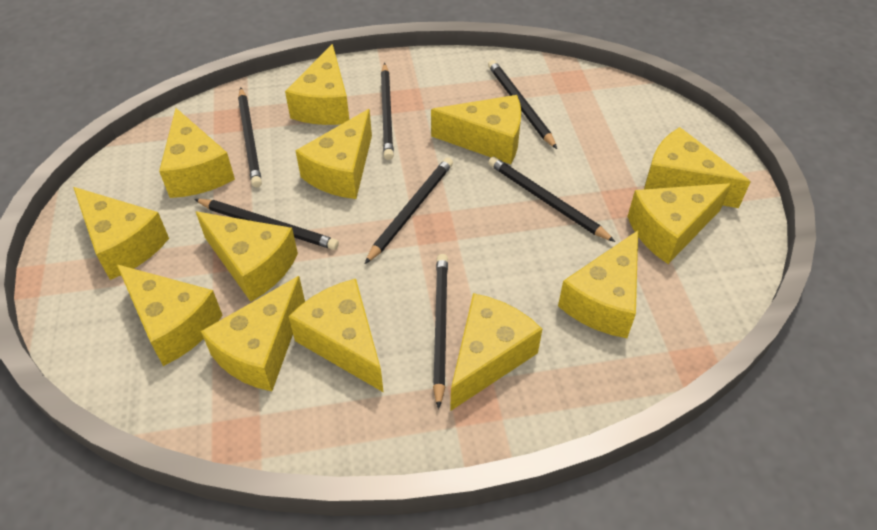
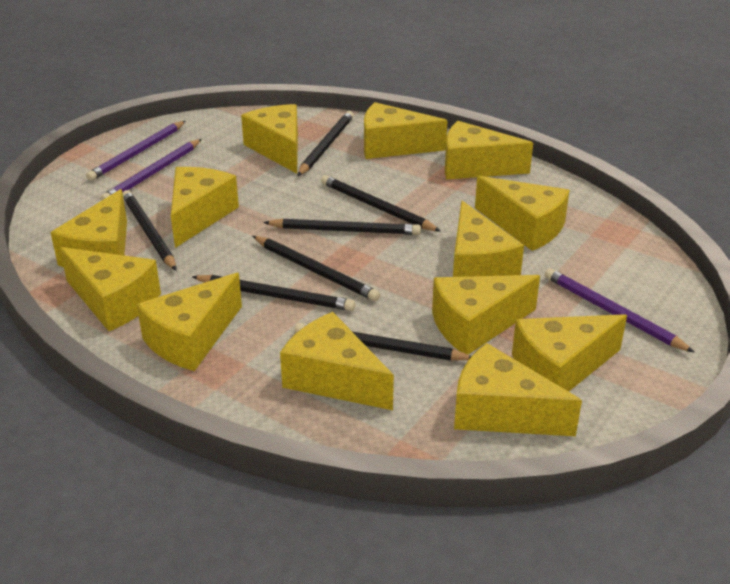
purple pencil: 0 -> 3

